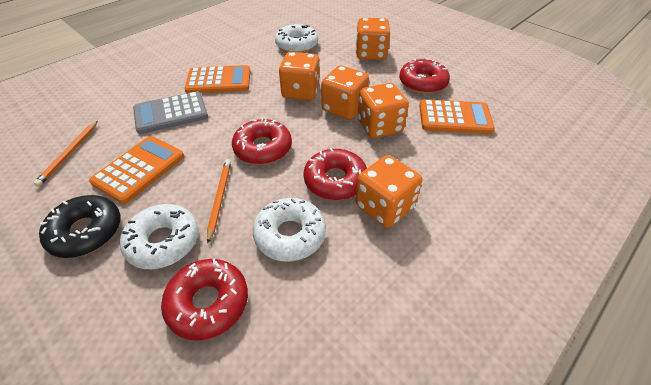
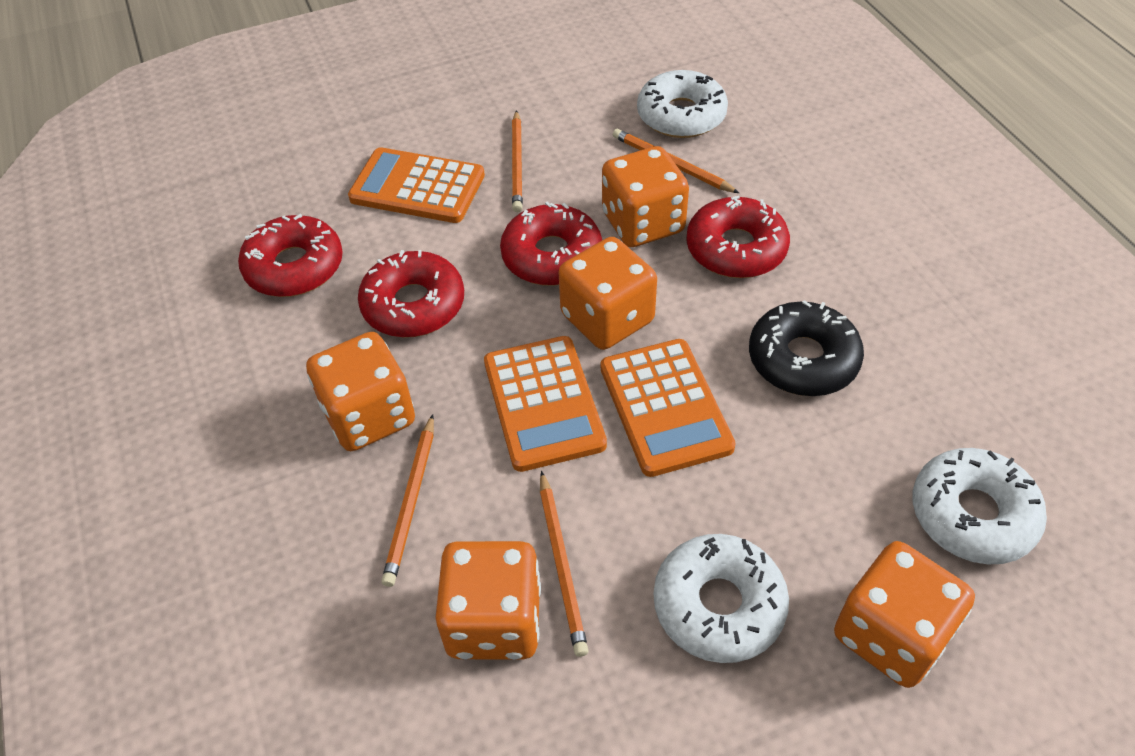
grey calculator: 1 -> 0
orange pencil: 2 -> 4

